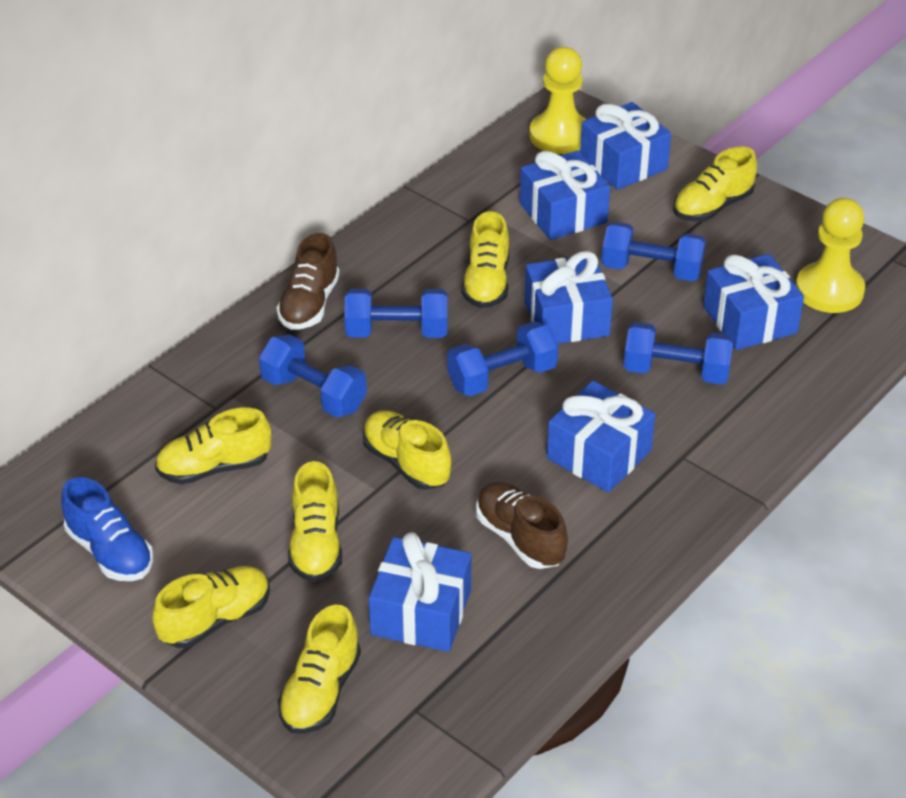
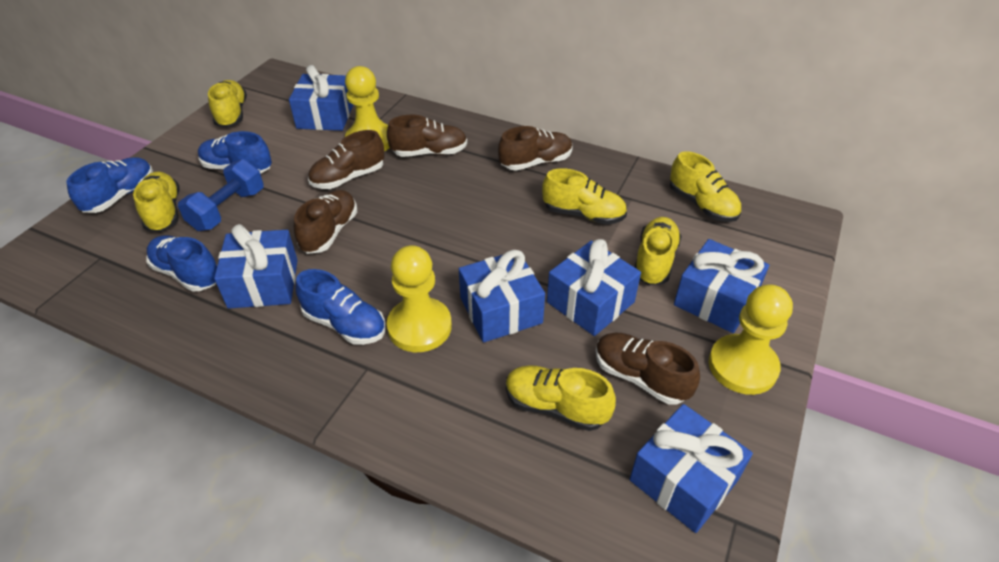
blue dumbbell: 5 -> 1
blue shoe: 1 -> 4
brown shoe: 2 -> 5
yellow pawn: 2 -> 3
yellow shoe: 7 -> 6

